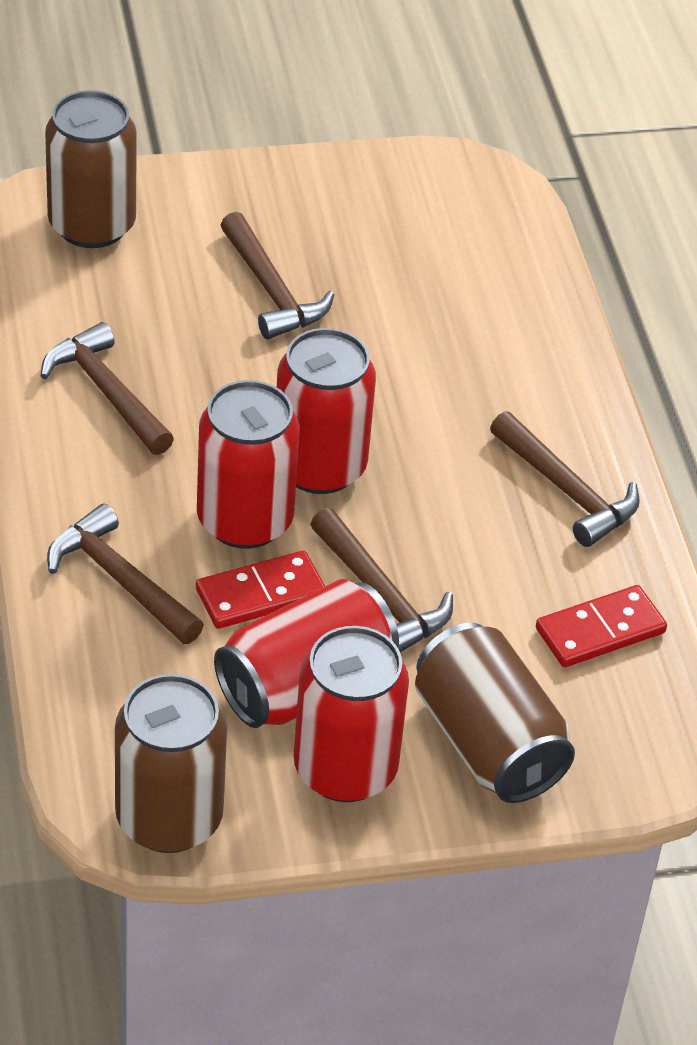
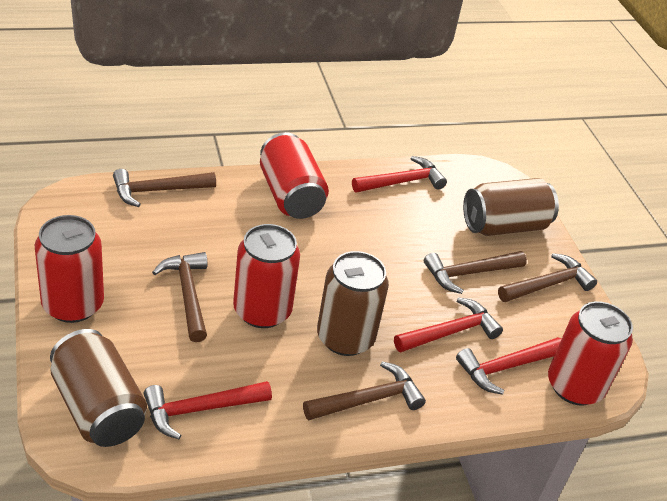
red domino: 2 -> 0
red hammer: 0 -> 4

